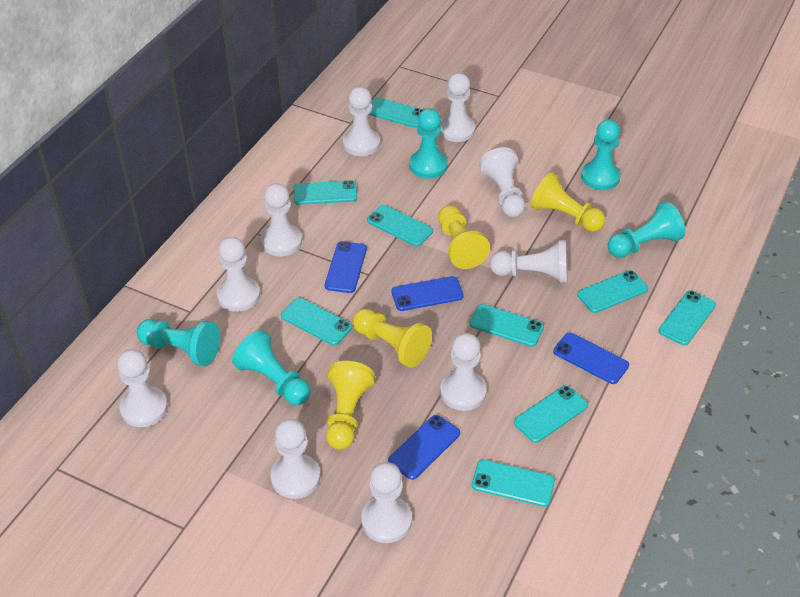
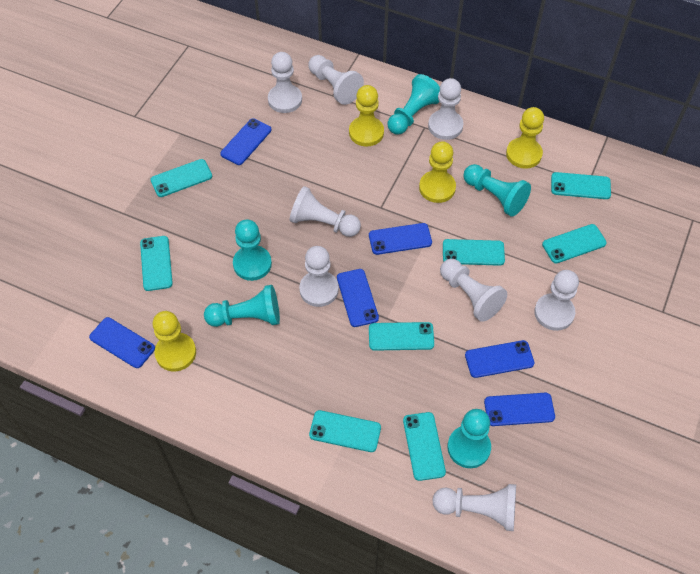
blue phone: 4 -> 6
turquoise phone: 9 -> 8
white pawn: 10 -> 8

